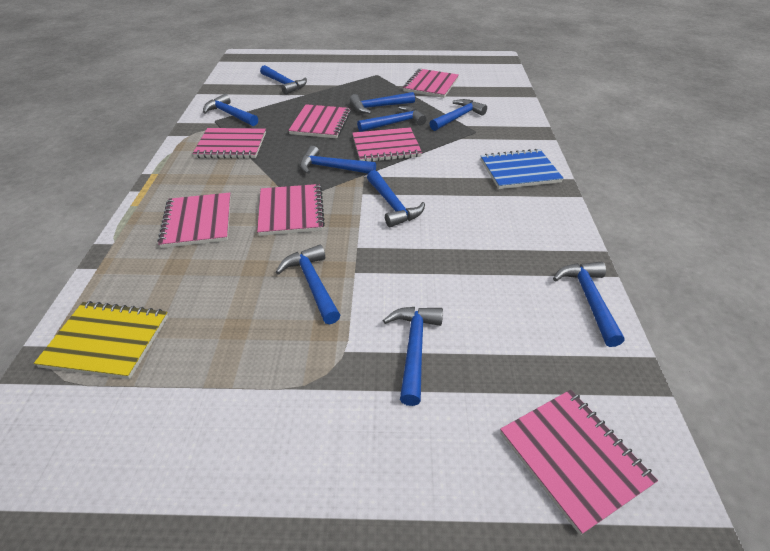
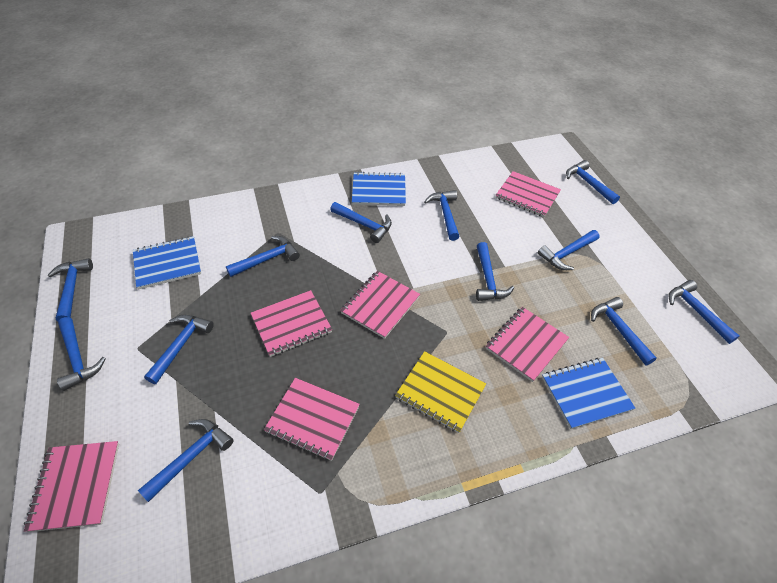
blue hammer: 10 -> 12
blue notebook: 1 -> 3
pink notebook: 7 -> 6

